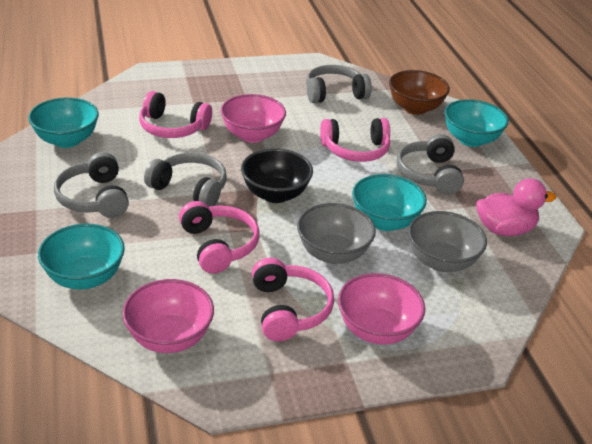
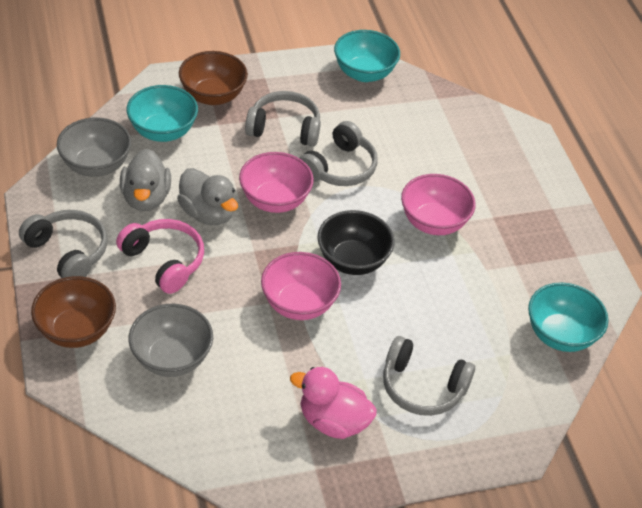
brown bowl: 1 -> 2
grey duck: 0 -> 2
pink headphones: 4 -> 1
turquoise bowl: 4 -> 3

